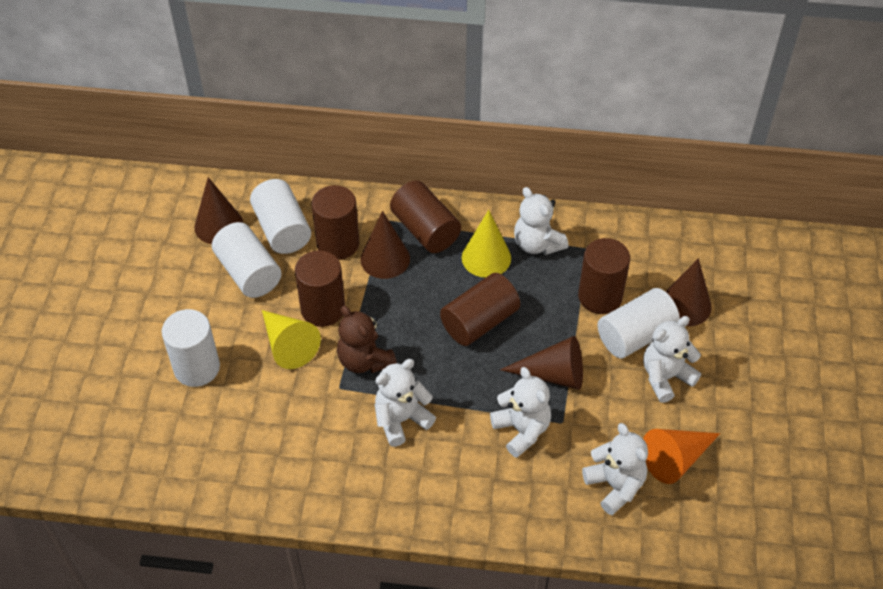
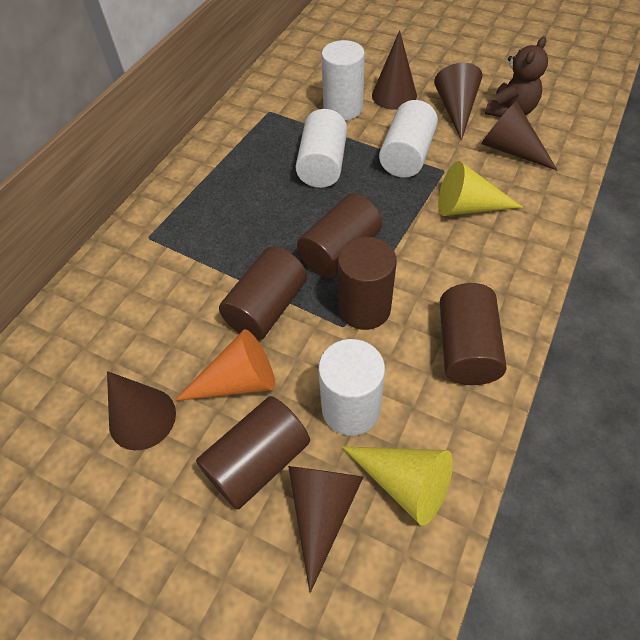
brown cone: 4 -> 5
white teddy bear: 5 -> 0

